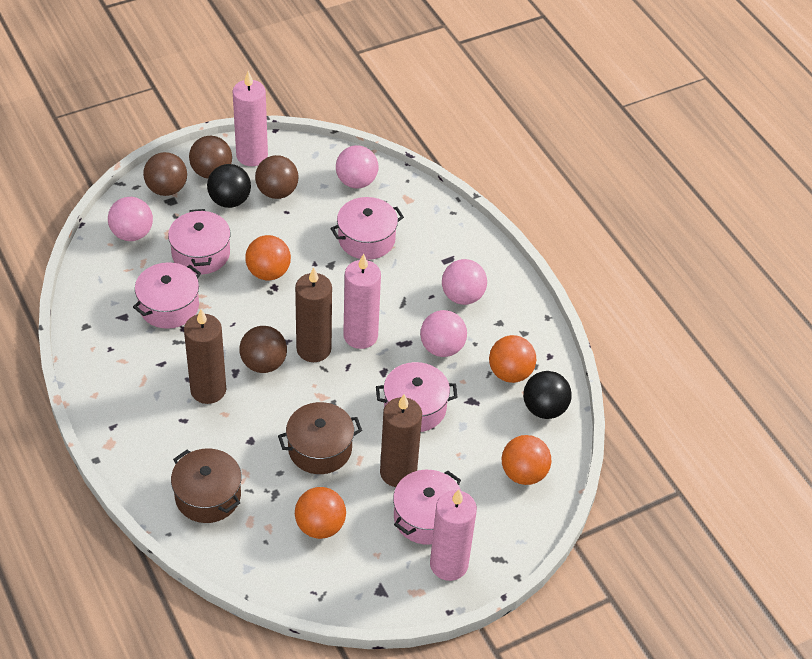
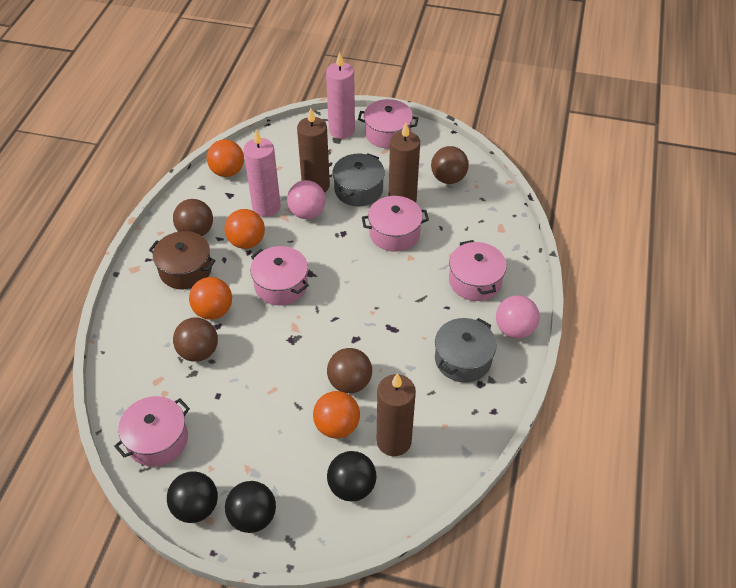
black ball: 2 -> 3
brown pot: 2 -> 1
grey pot: 0 -> 2
pink ball: 4 -> 2
pink candle: 3 -> 2

